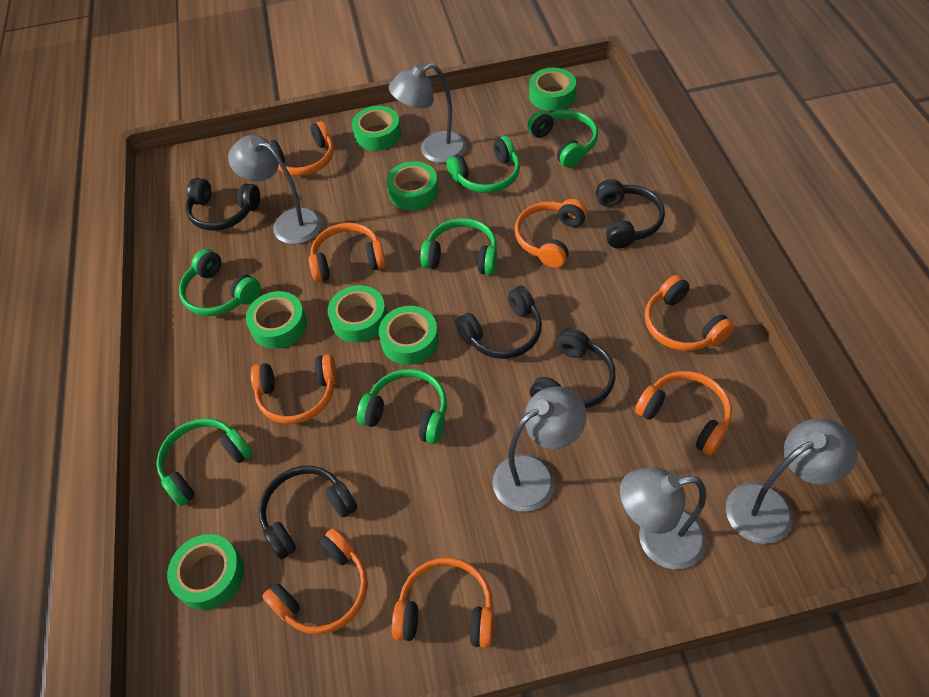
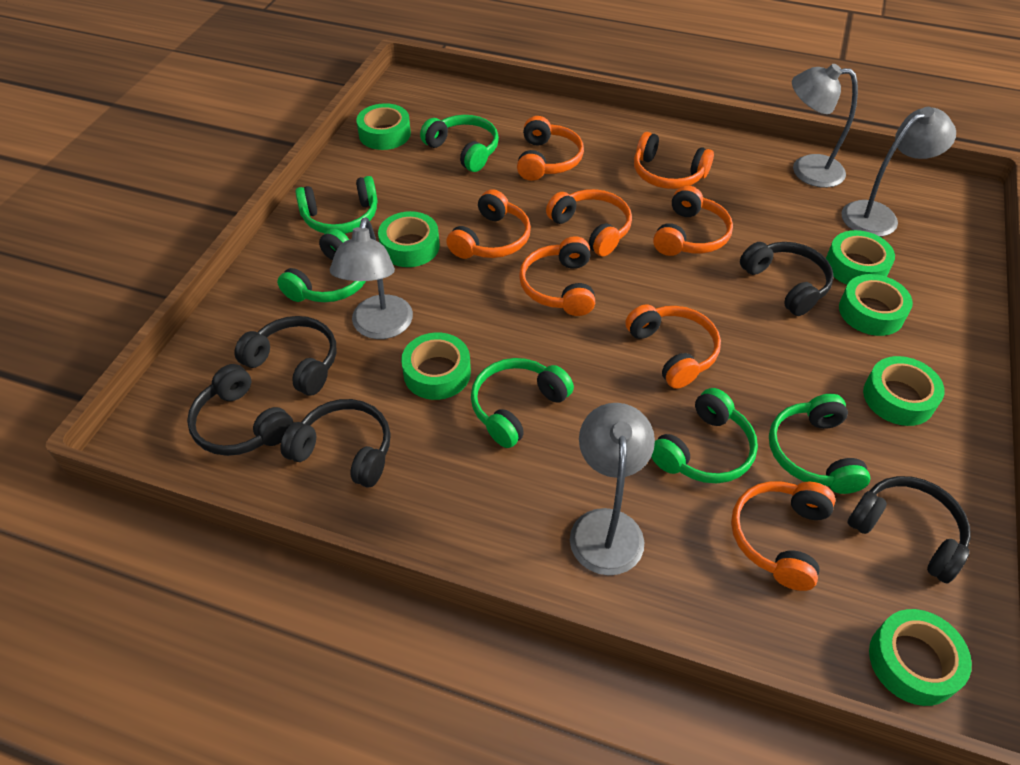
grey lamp: 5 -> 4

